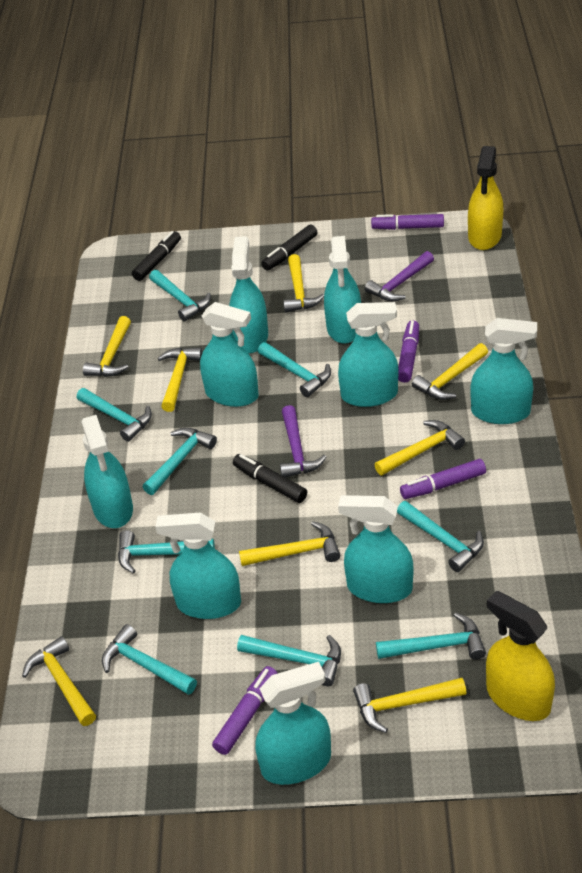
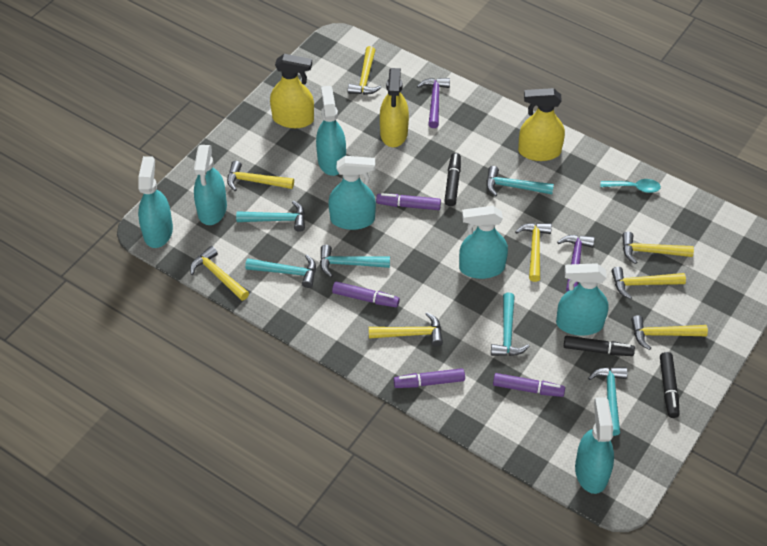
turquoise hammer: 9 -> 6
turquoise spoon: 0 -> 1
turquoise spray bottle: 9 -> 7
yellow spray bottle: 2 -> 3

